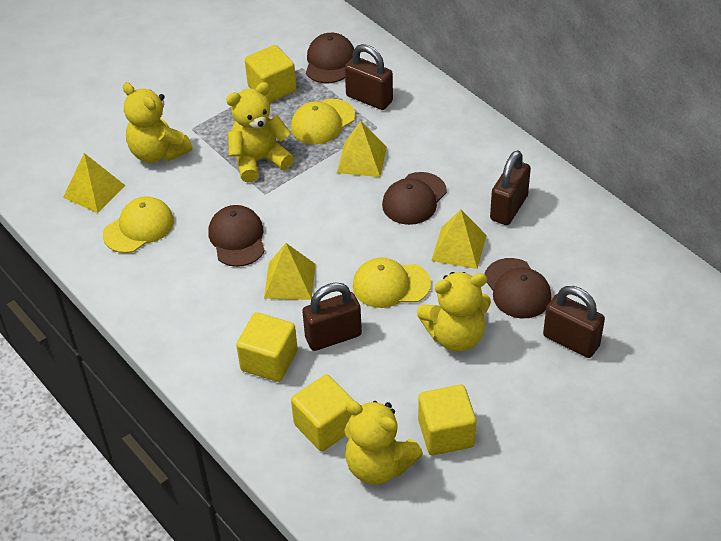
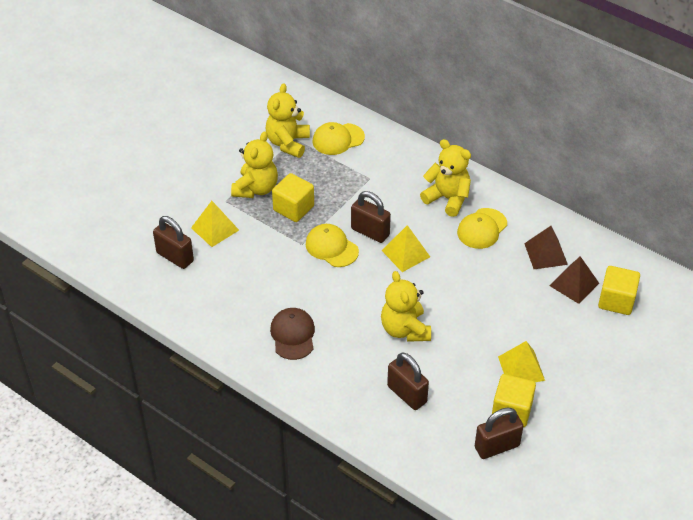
brown cap: 4 -> 1
brown pyramid: 0 -> 2
yellow cube: 4 -> 3
yellow pyramid: 4 -> 3

